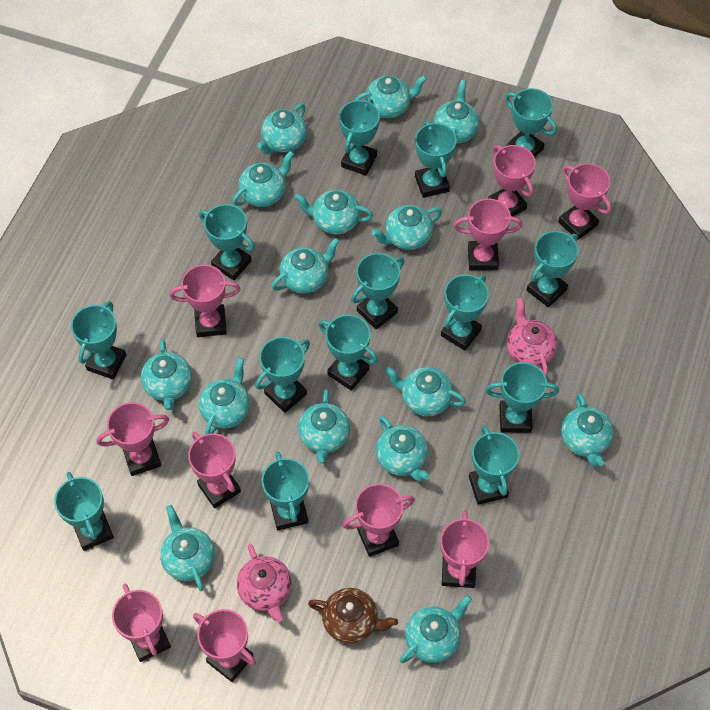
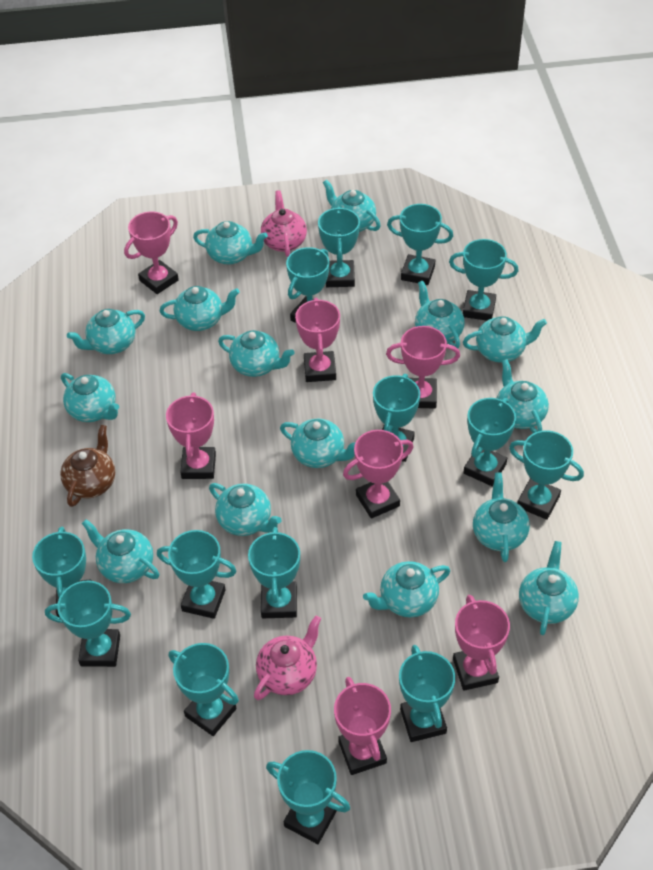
pink trophy: 10 -> 7

